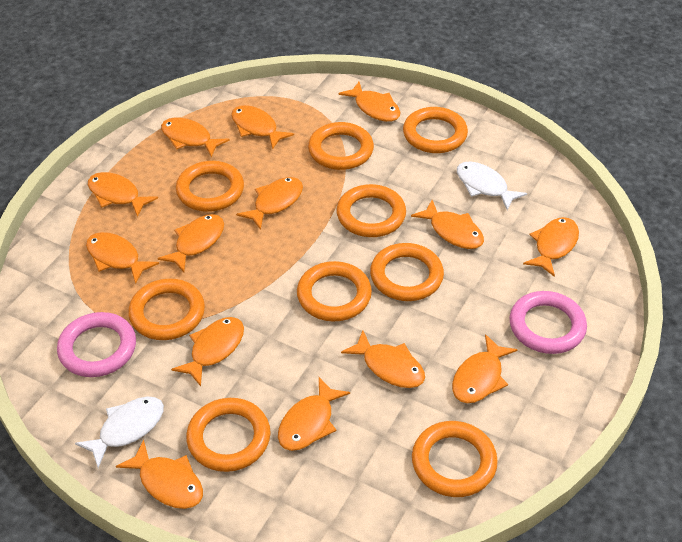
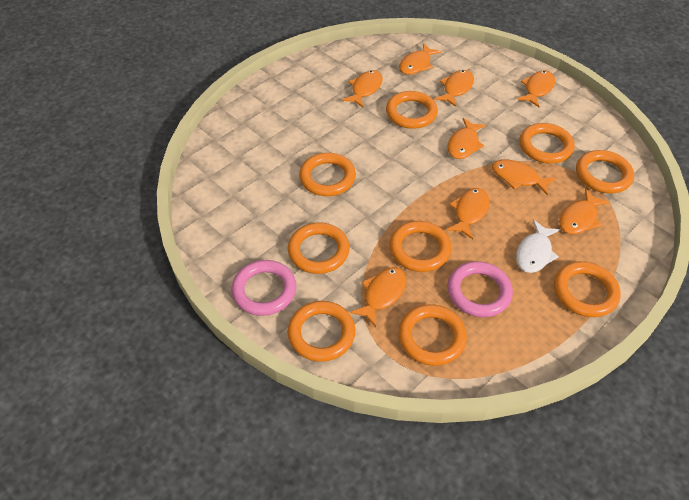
orange fish: 14 -> 9
white fish: 2 -> 1

